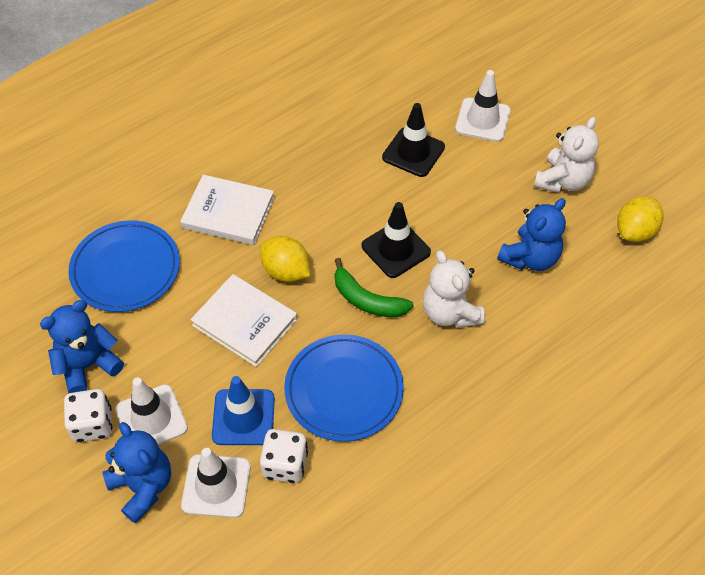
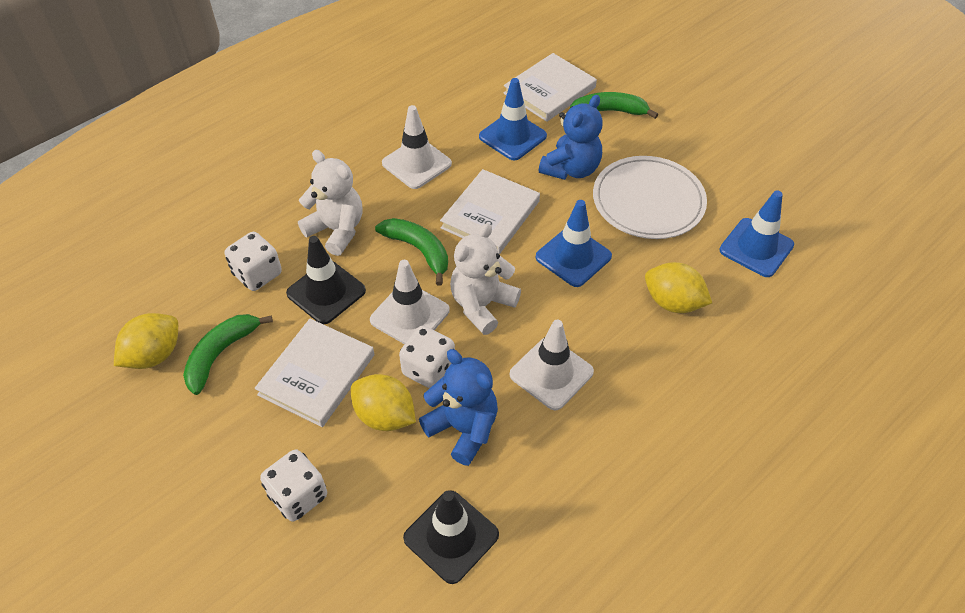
blue plate: 2 -> 0
blue teddy bear: 3 -> 2
blue traffic cone: 1 -> 3
green banana: 1 -> 3
white book: 2 -> 3
white dice: 2 -> 3
white plate: 0 -> 1
yellow lemon: 2 -> 3

